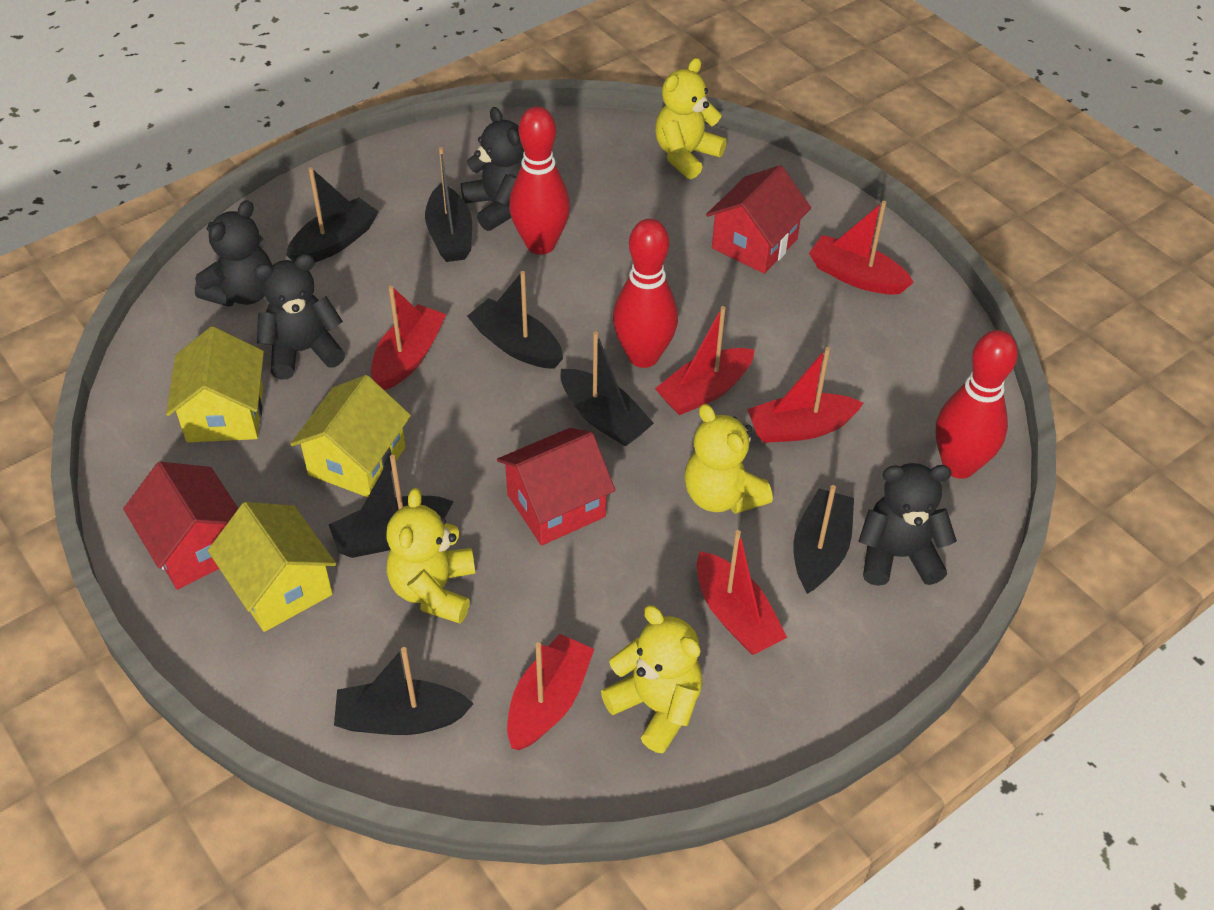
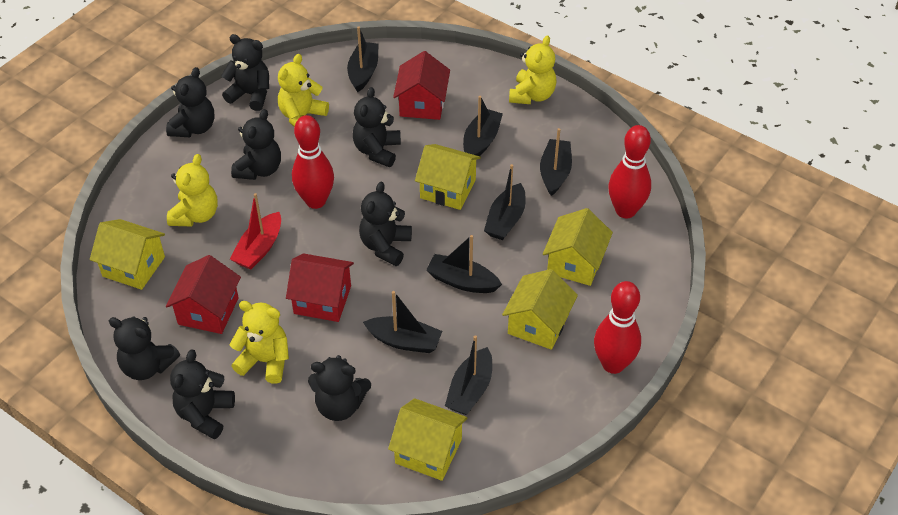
black teddy bear: 4 -> 8
red boat: 6 -> 1
yellow house: 3 -> 5

